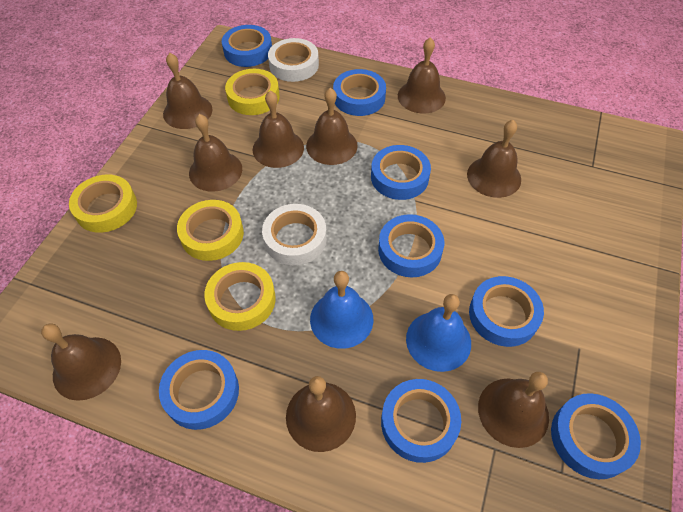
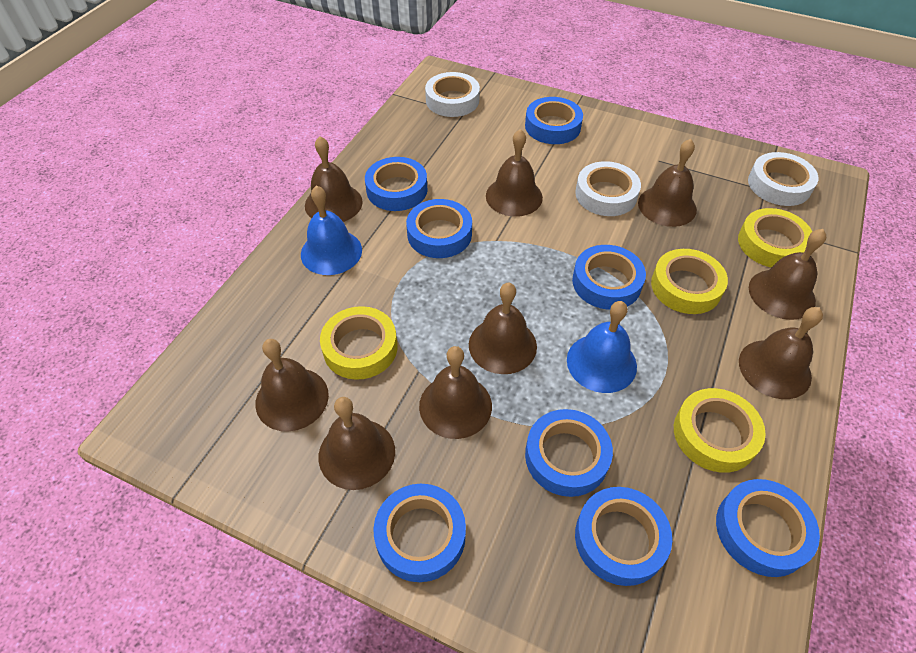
white tape: 2 -> 3

